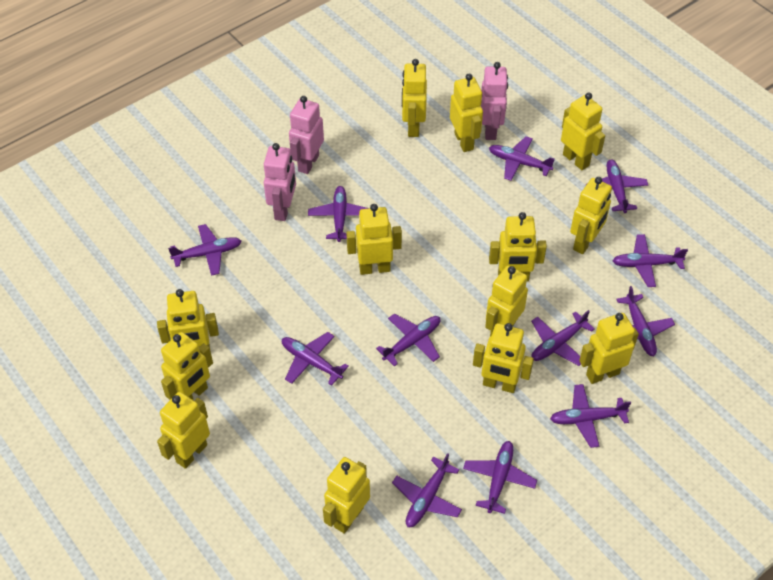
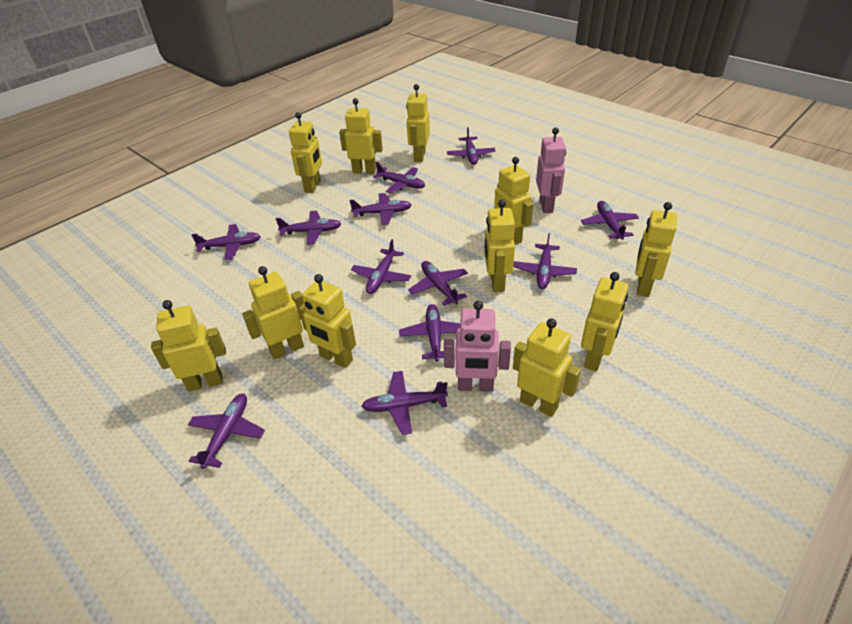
pink robot: 3 -> 2
yellow robot: 13 -> 11

